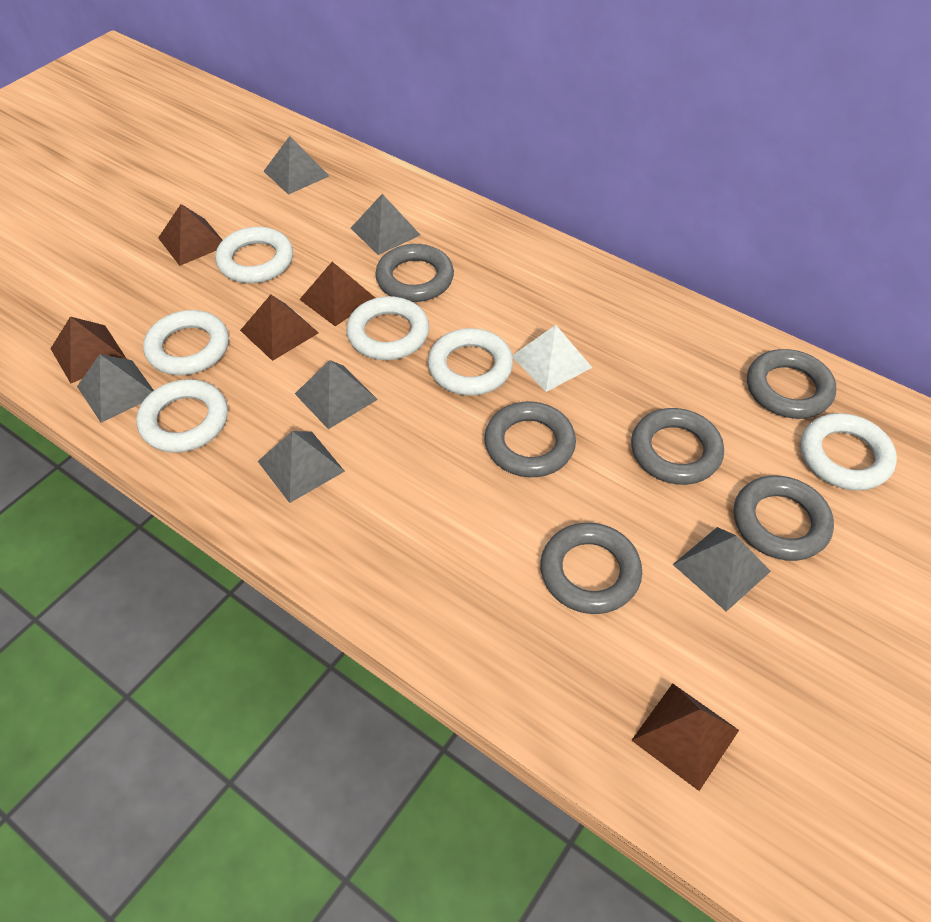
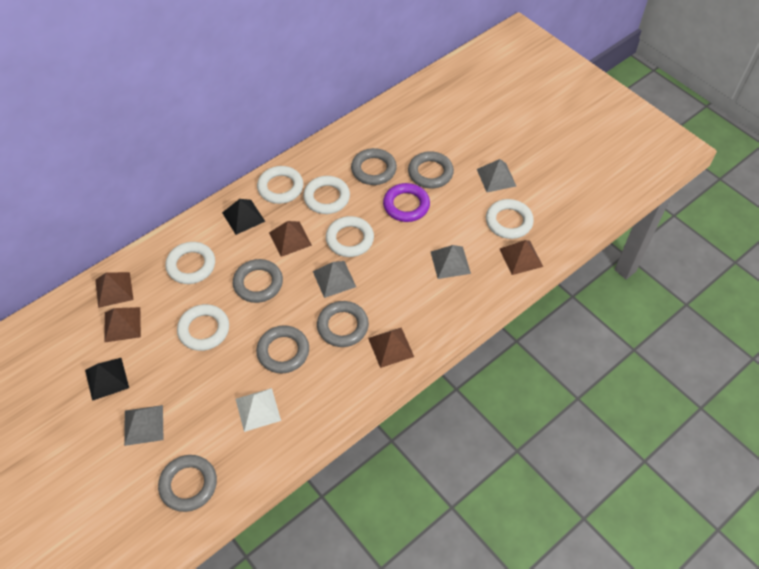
black pyramid: 0 -> 2
grey pyramid: 6 -> 4
purple ring: 0 -> 1

